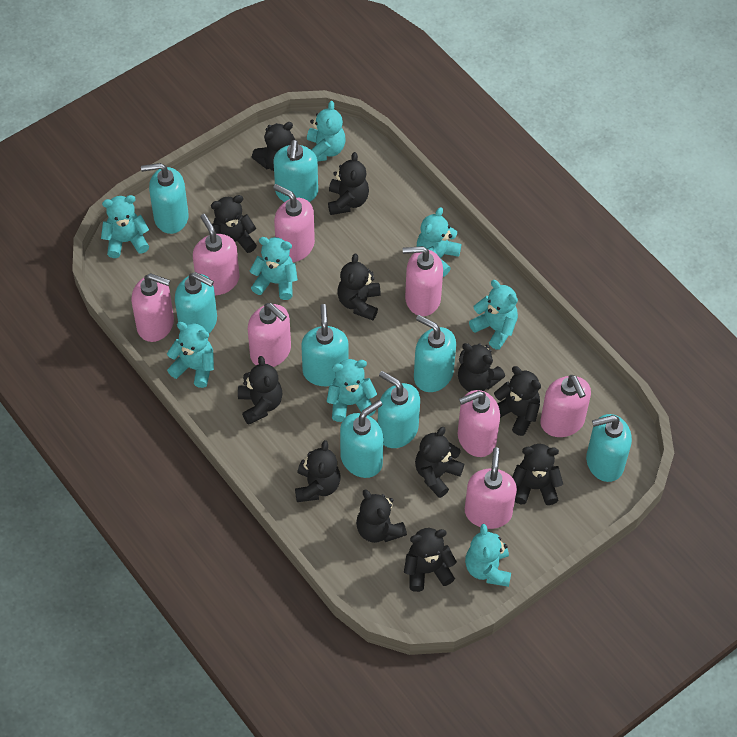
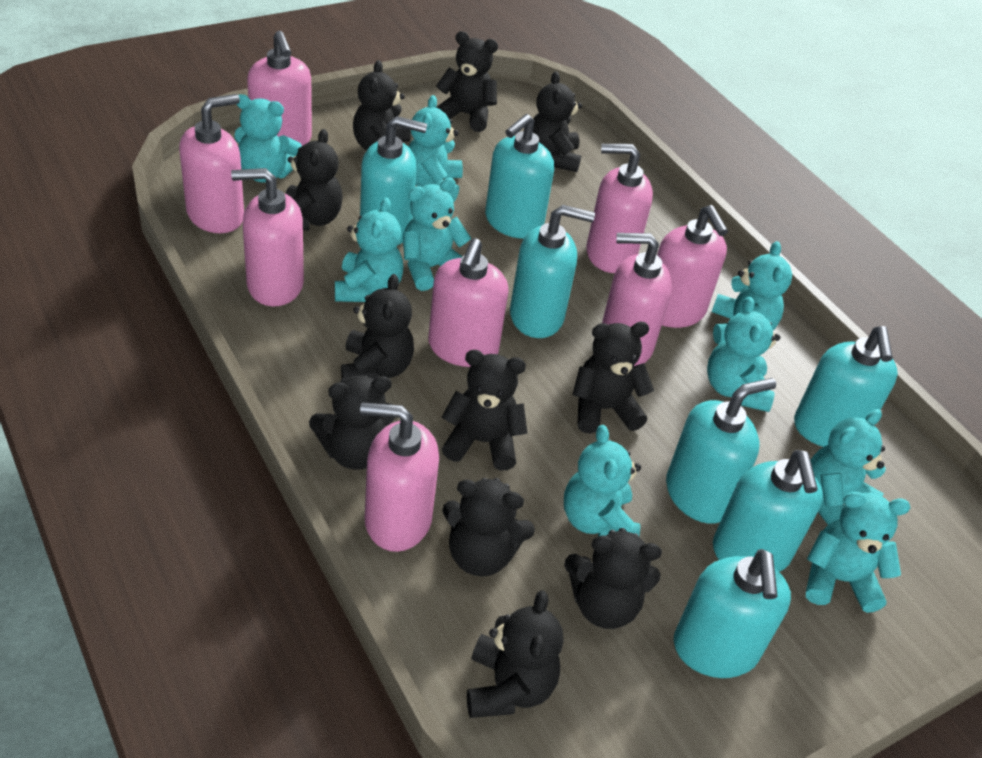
black teddy bear: 12 -> 11
turquoise soap dispenser: 8 -> 7
turquoise teddy bear: 8 -> 9

